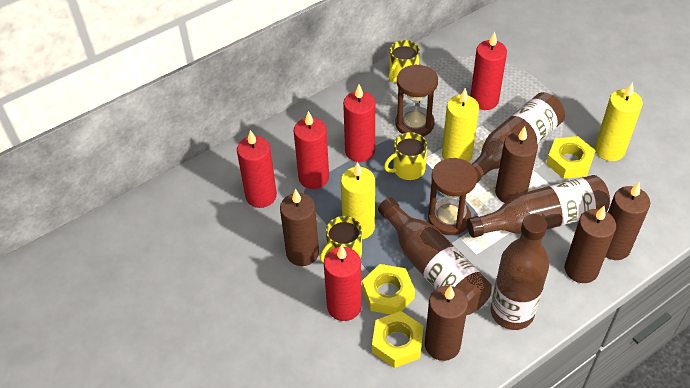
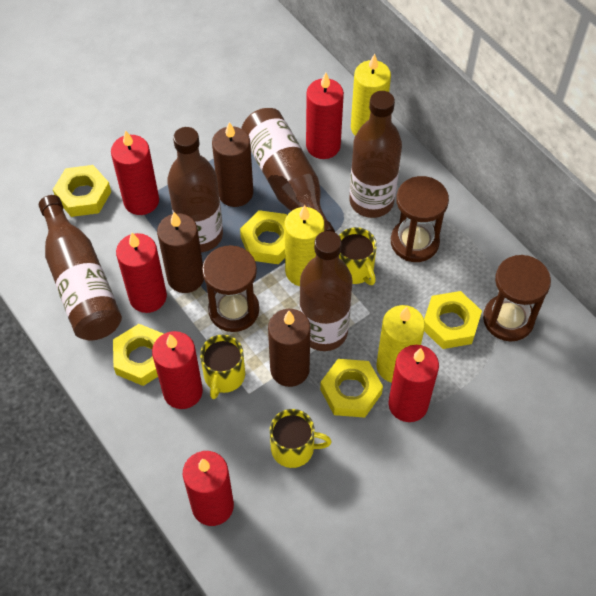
brown bottle: 4 -> 5
brown candle: 5 -> 3
brown hourglass: 2 -> 3
red candle: 5 -> 6
yellow nut: 3 -> 5

